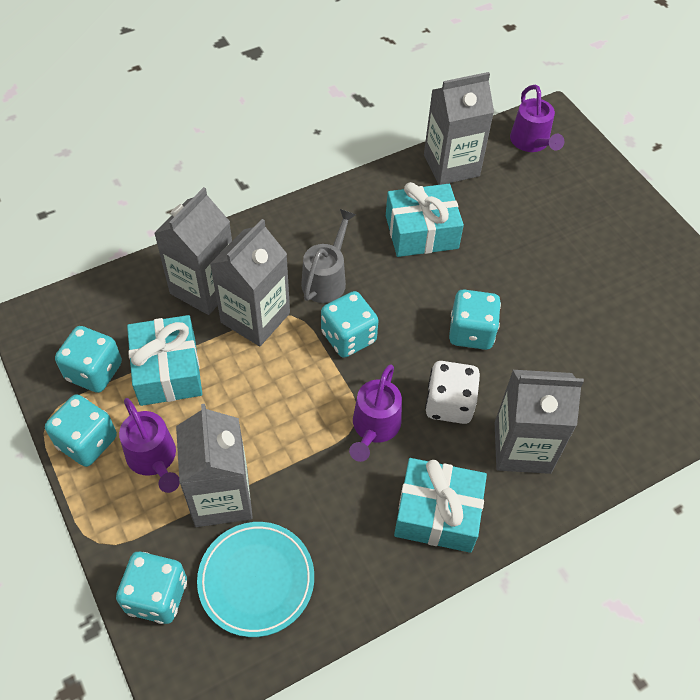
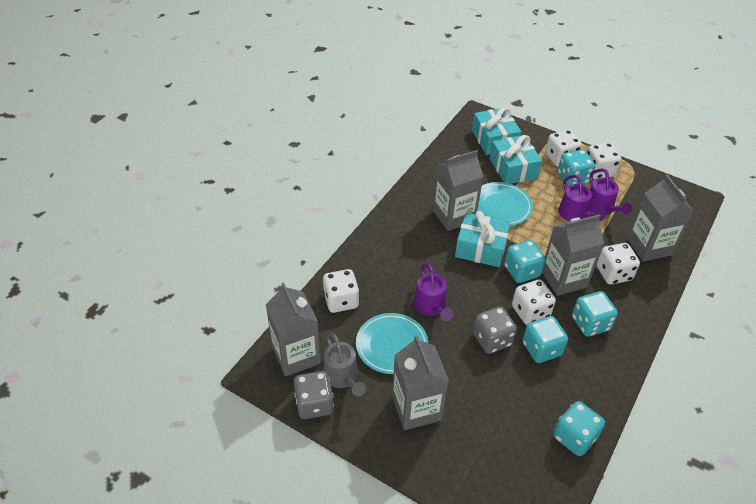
grey dice: 0 -> 2
turquoise plate: 1 -> 2
white dice: 1 -> 5

